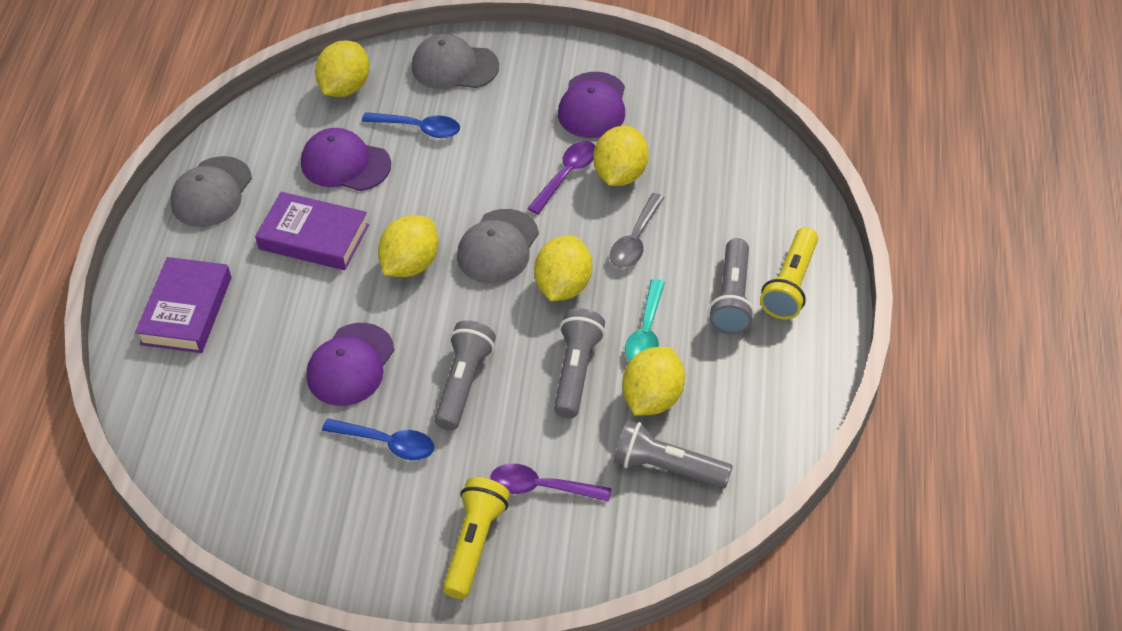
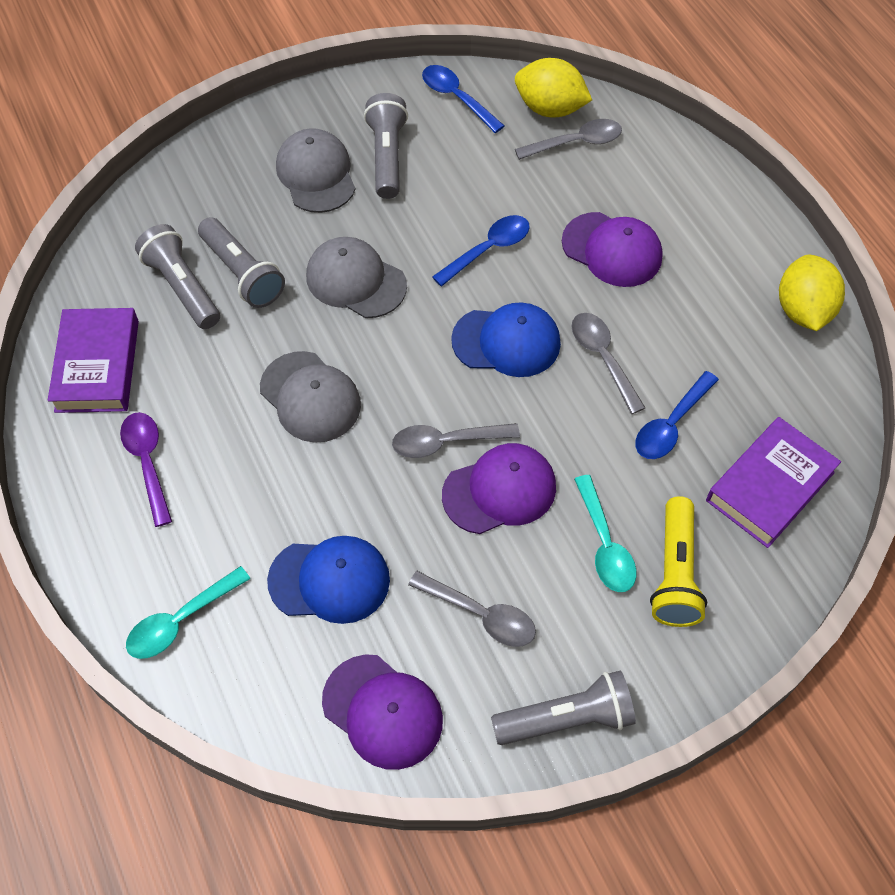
blue cap: 0 -> 2
blue spoon: 2 -> 3
grey spoon: 1 -> 4
purple spoon: 2 -> 1
turquoise spoon: 1 -> 2
yellow flashlight: 2 -> 1
yellow lemon: 5 -> 2

